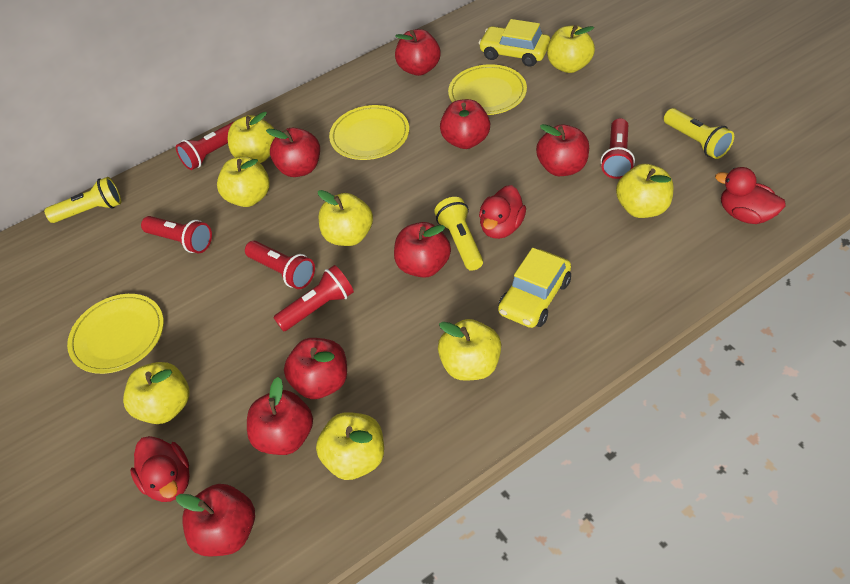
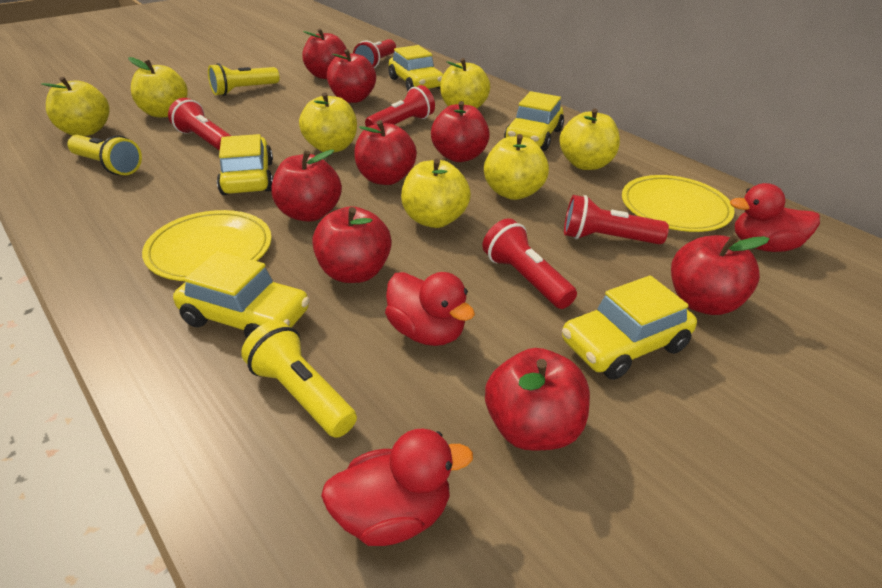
yellow apple: 8 -> 7
yellow car: 2 -> 5
yellow plate: 3 -> 2

